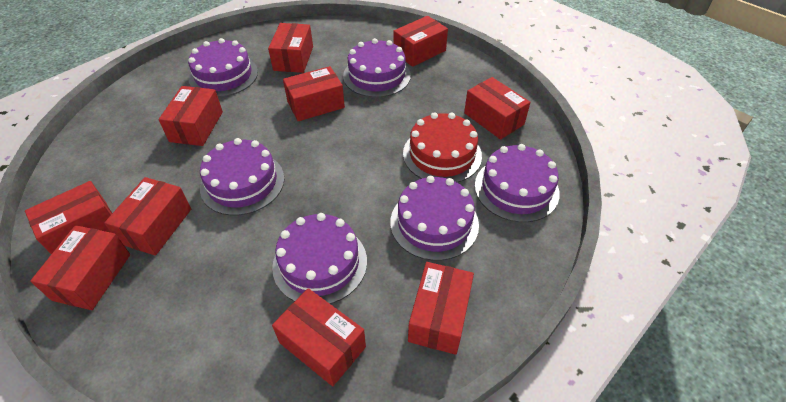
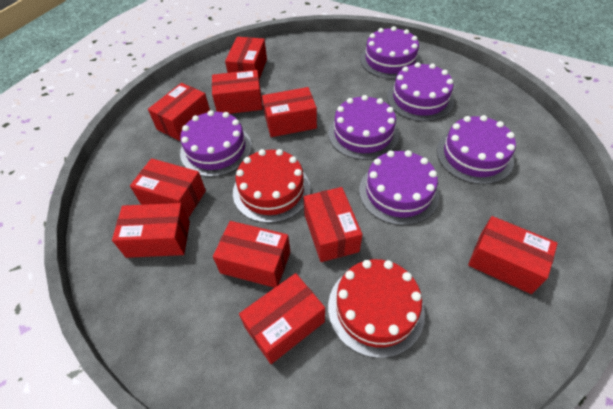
red cake: 1 -> 2

